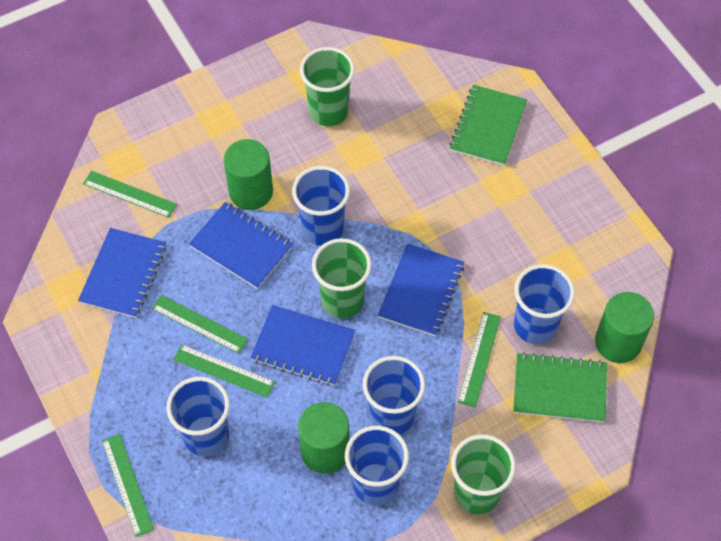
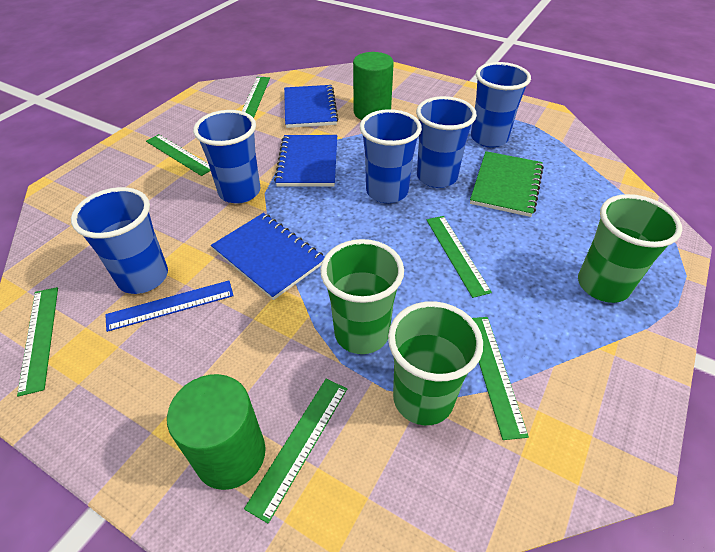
blue notebook: 4 -> 3
blue ruler: 0 -> 1
green cylinder: 3 -> 2
green notebook: 2 -> 1
green ruler: 5 -> 6

